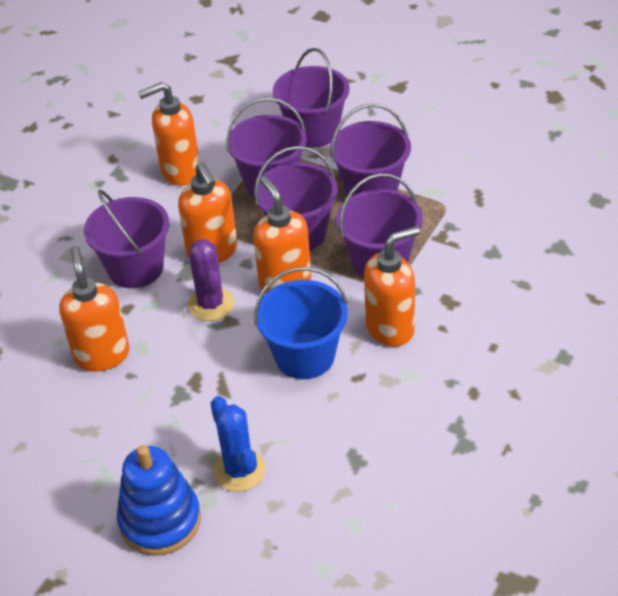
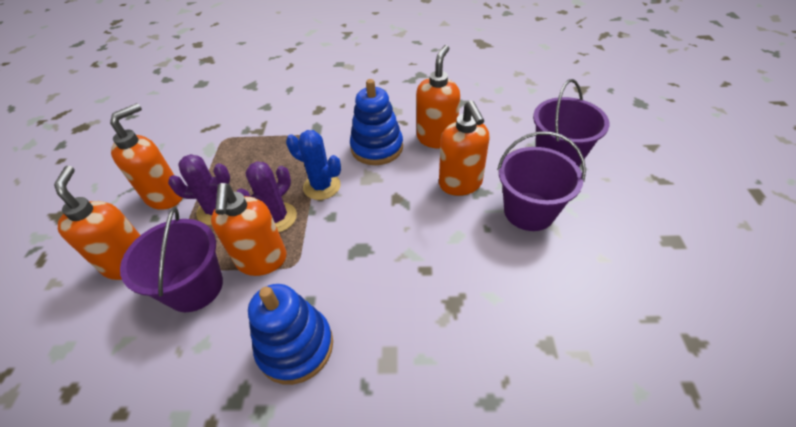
blue bucket: 1 -> 0
blue stacking toy: 1 -> 2
purple bucket: 6 -> 3
purple cactus: 1 -> 2

